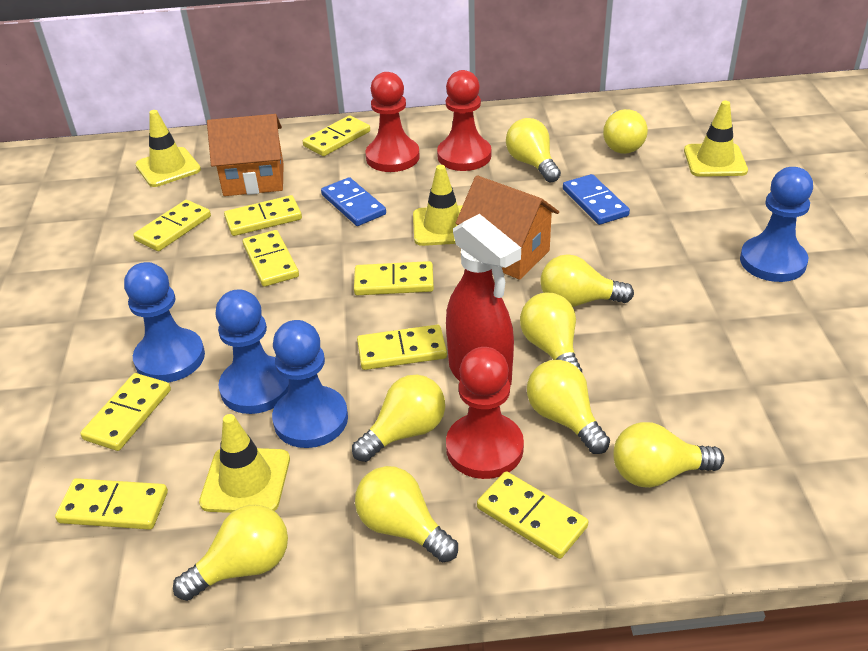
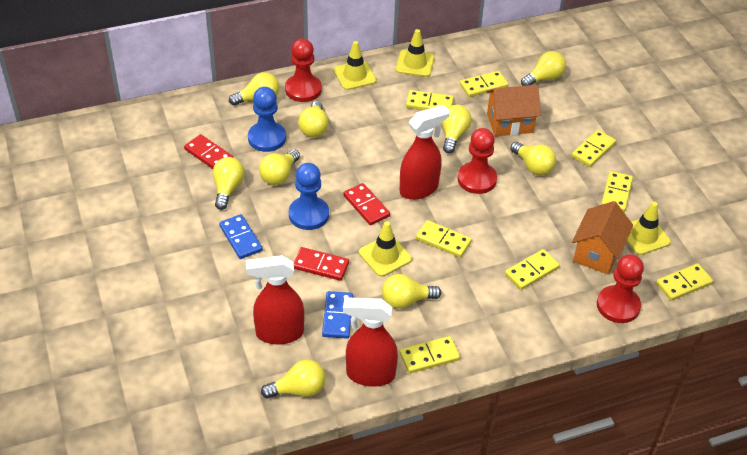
blue pawn: 4 -> 2
red domino: 0 -> 3
red spray bottle: 1 -> 3
yellow domino: 9 -> 8

